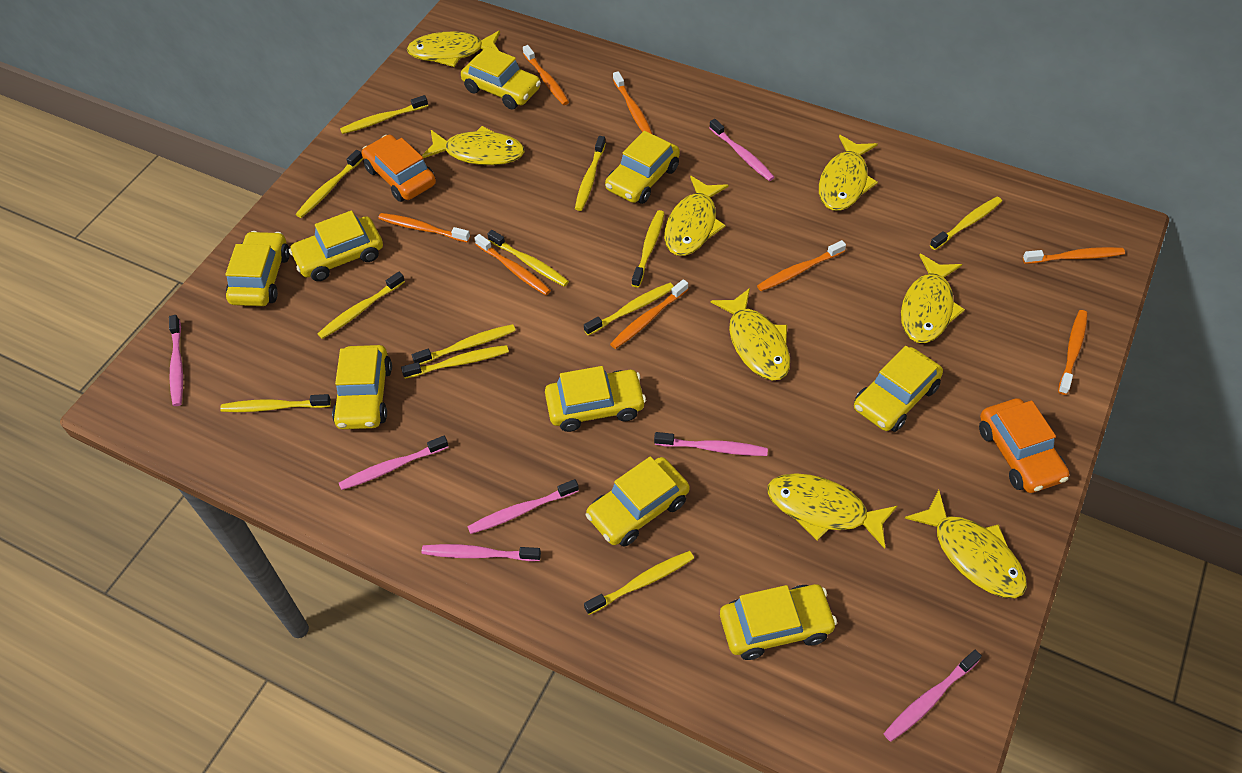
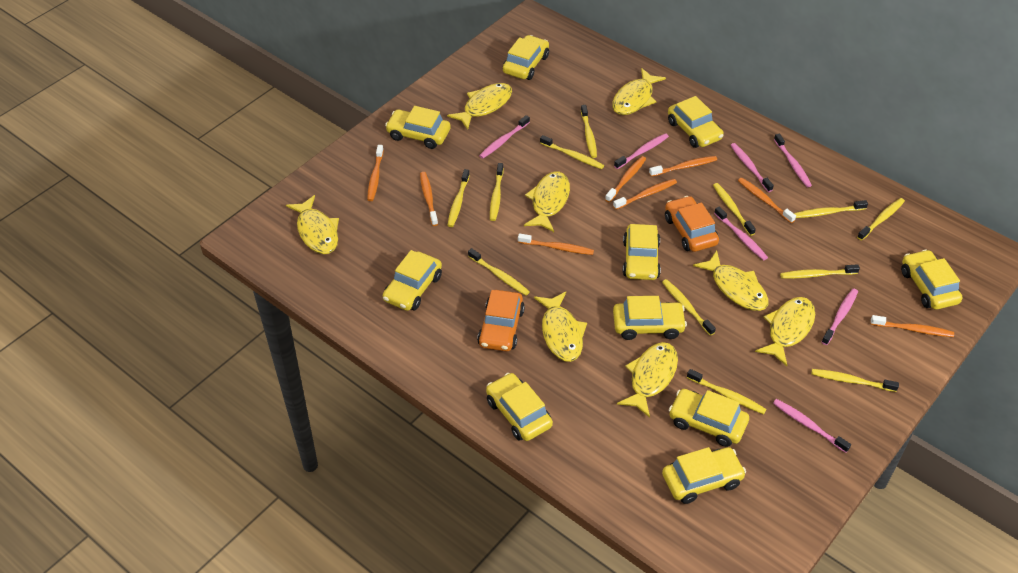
yellow car: 9 -> 10

